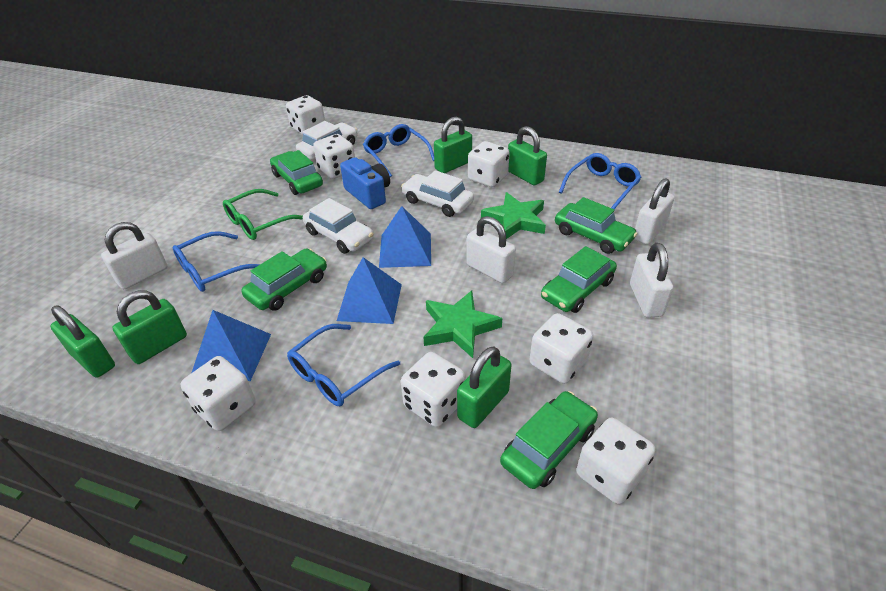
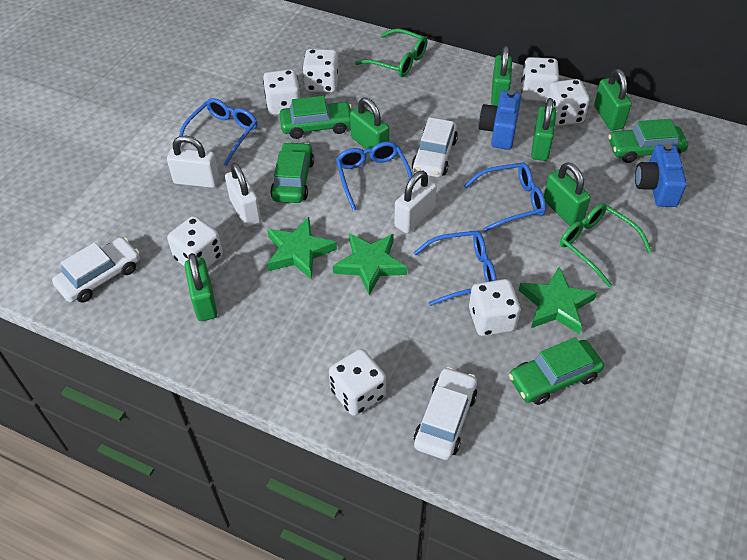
blue camera: 1 -> 2
blue pyramid: 3 -> 0
green car: 5 -> 4
green glasses: 1 -> 2
green padlock: 5 -> 6
green star: 2 -> 3
white padlock: 4 -> 3

